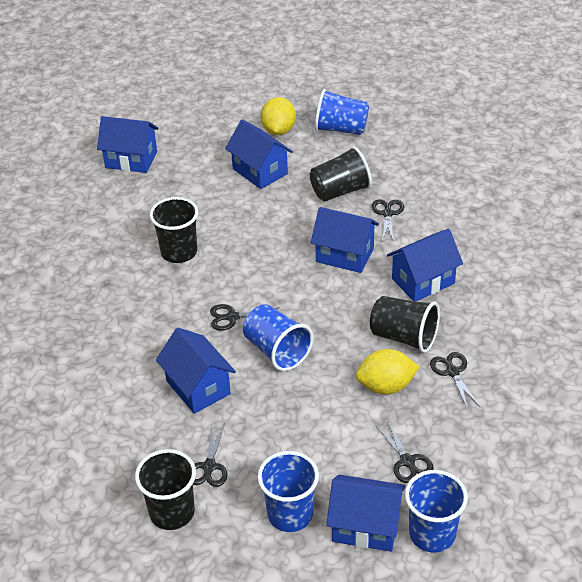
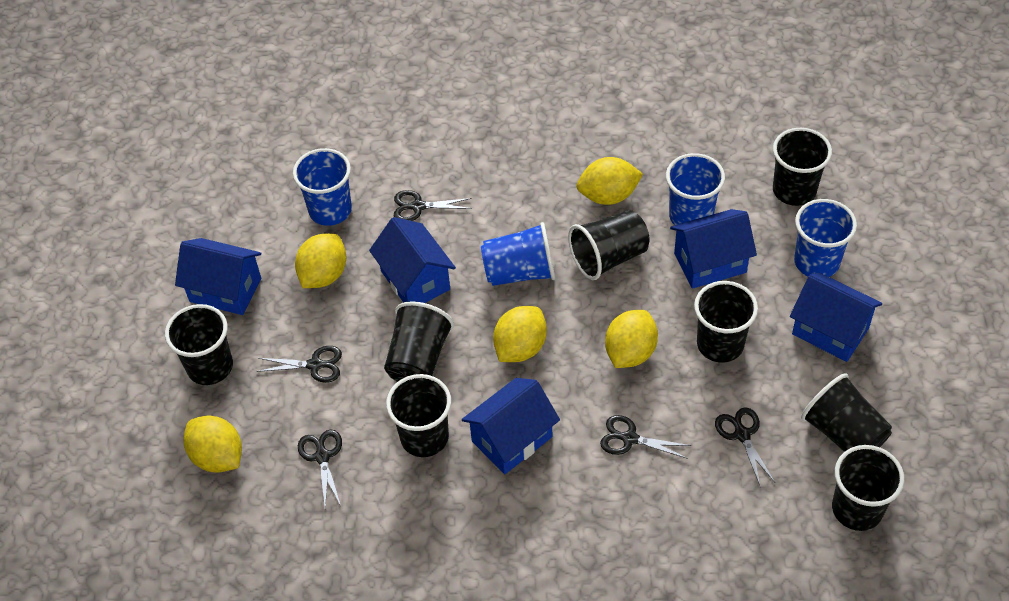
black cup: 4 -> 8
blue house: 6 -> 5
yellow lemon: 2 -> 5

